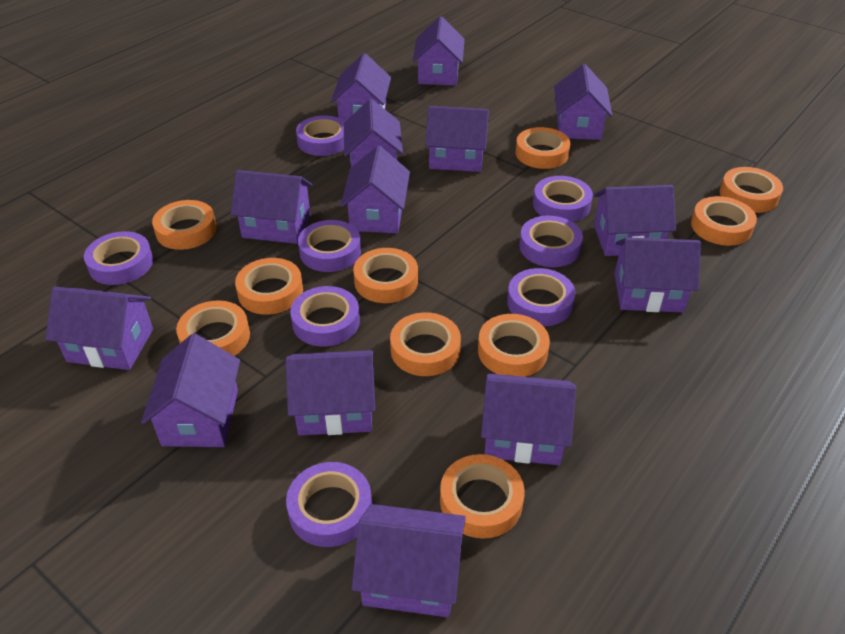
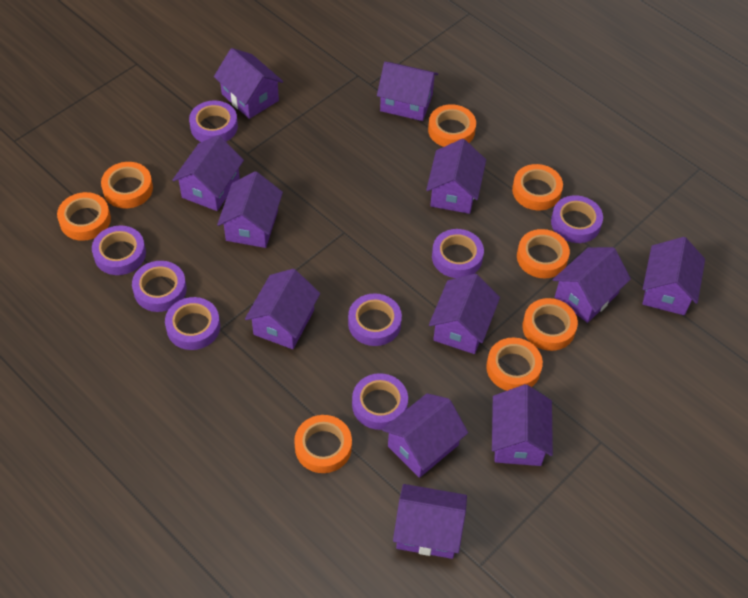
orange tape: 10 -> 8
purple house: 14 -> 12

